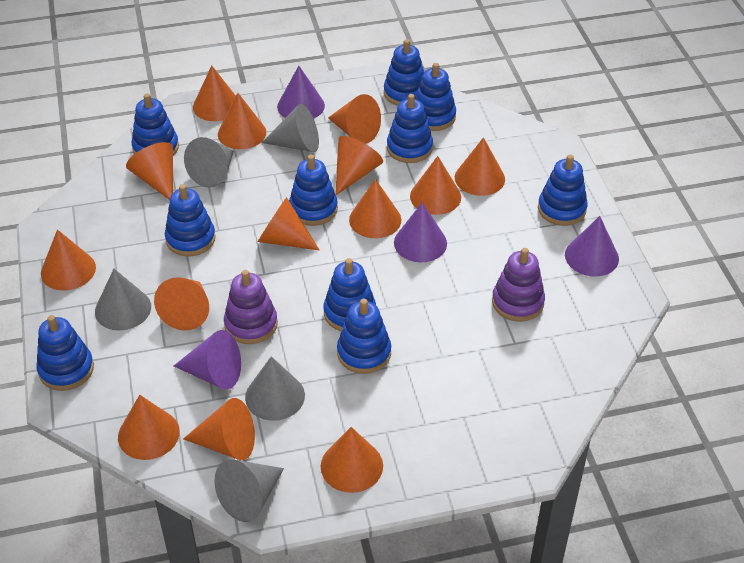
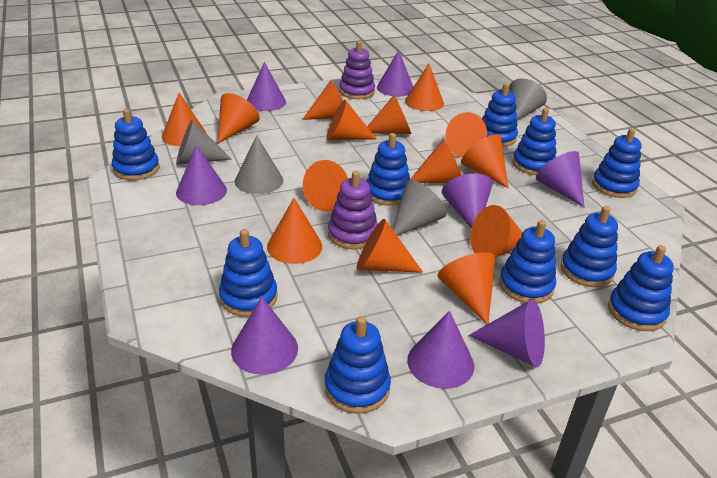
grey cone: 5 -> 4
purple cone: 4 -> 8

